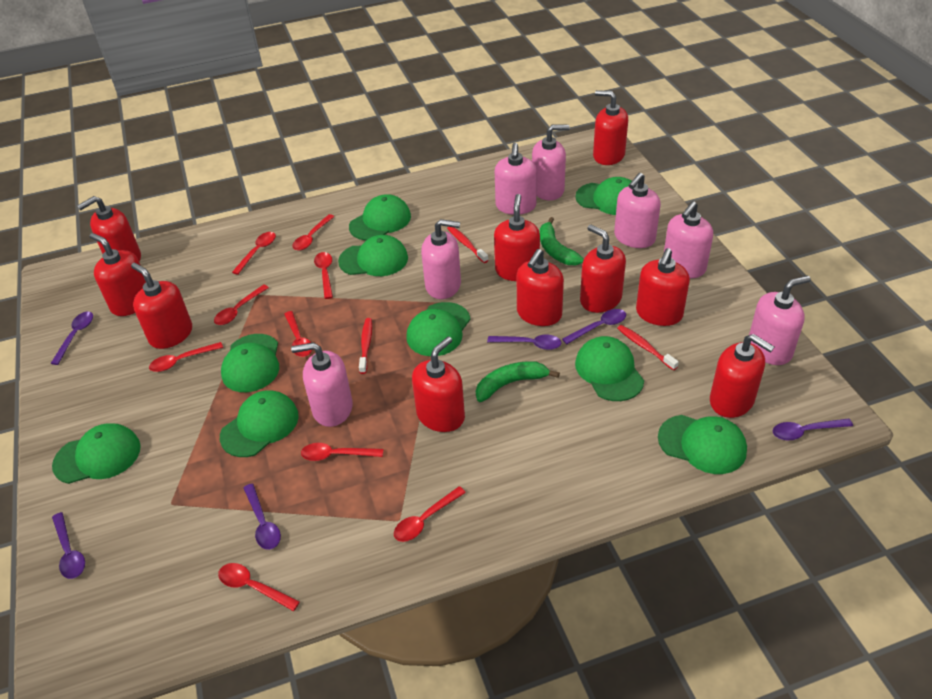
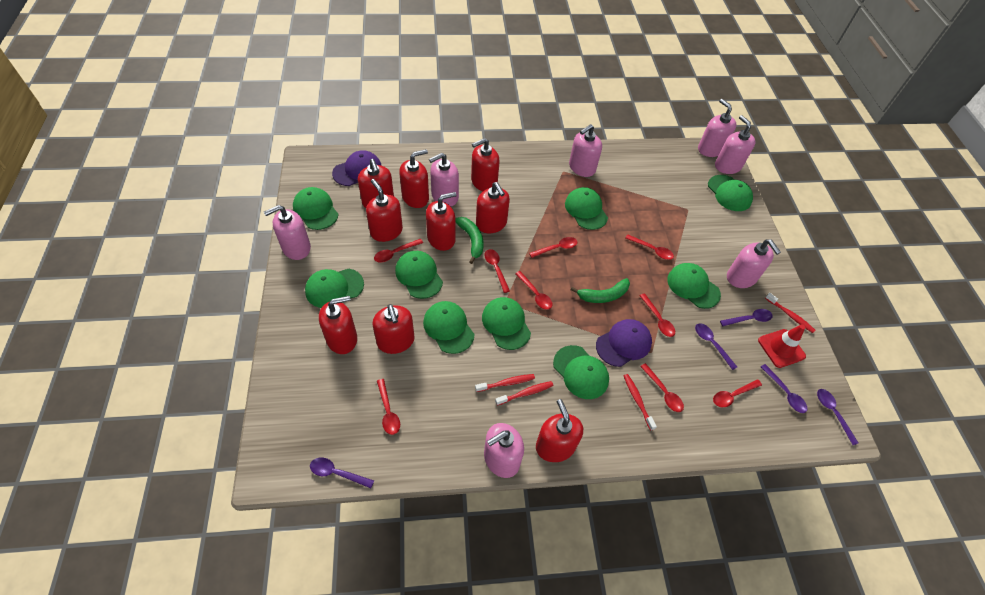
purple cap: 0 -> 2
purple spoon: 6 -> 5
red soap dispenser: 10 -> 9
red toothbrush: 3 -> 4
red traffic cone: 0 -> 1

